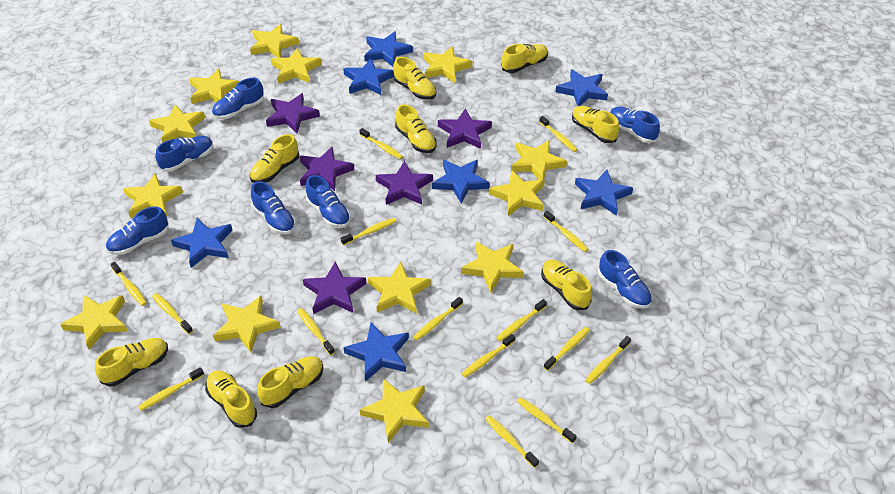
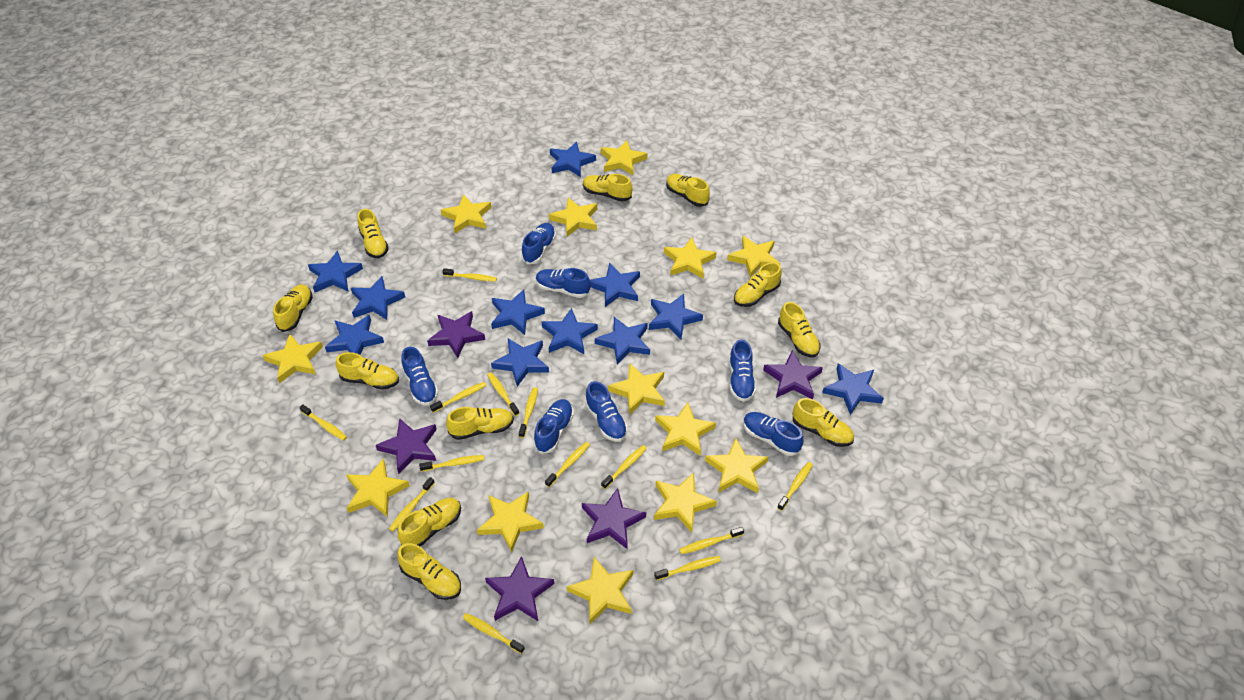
blue star: 7 -> 11
yellow shoe: 9 -> 11
yellow toothbrush: 15 -> 13

